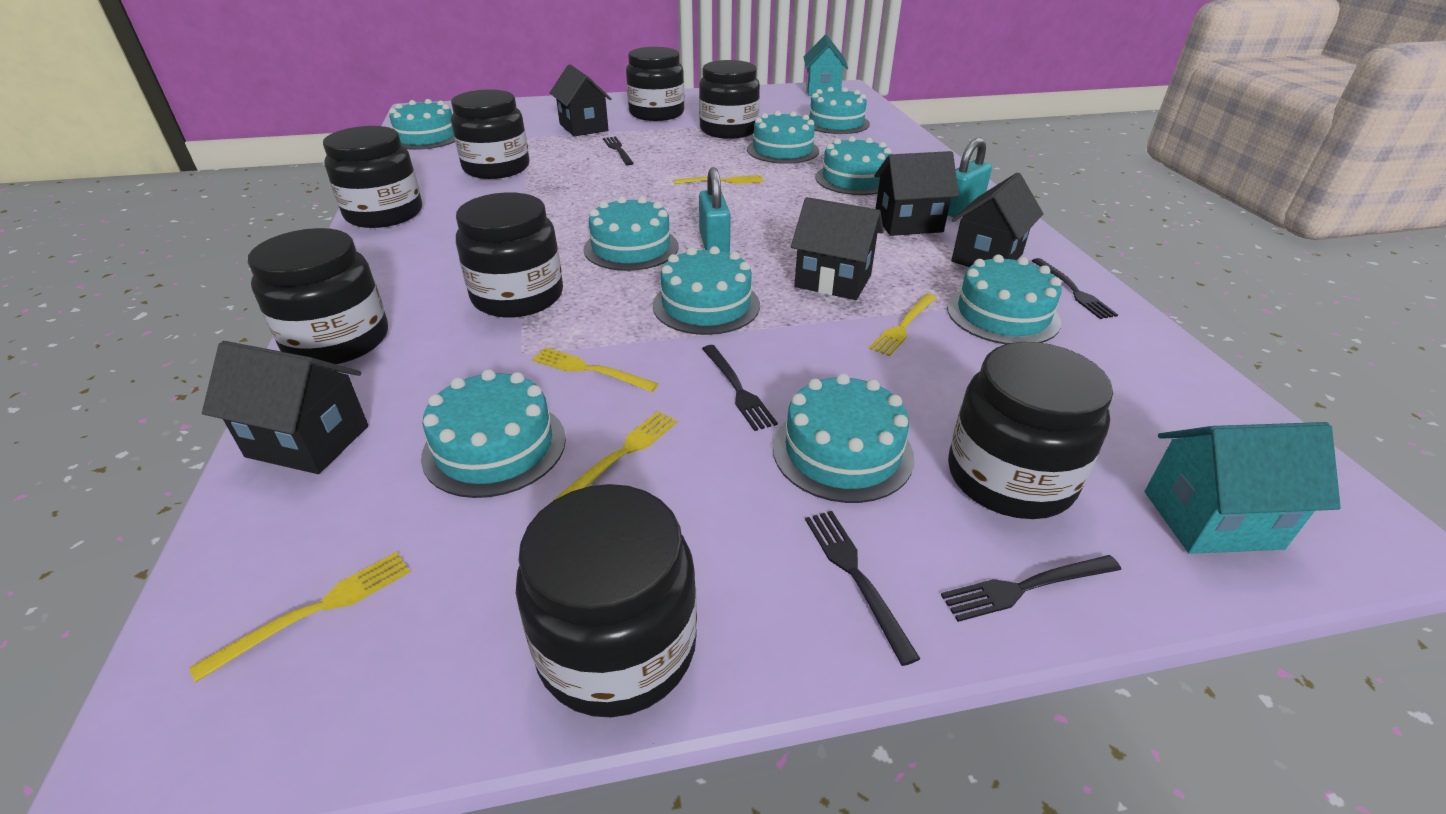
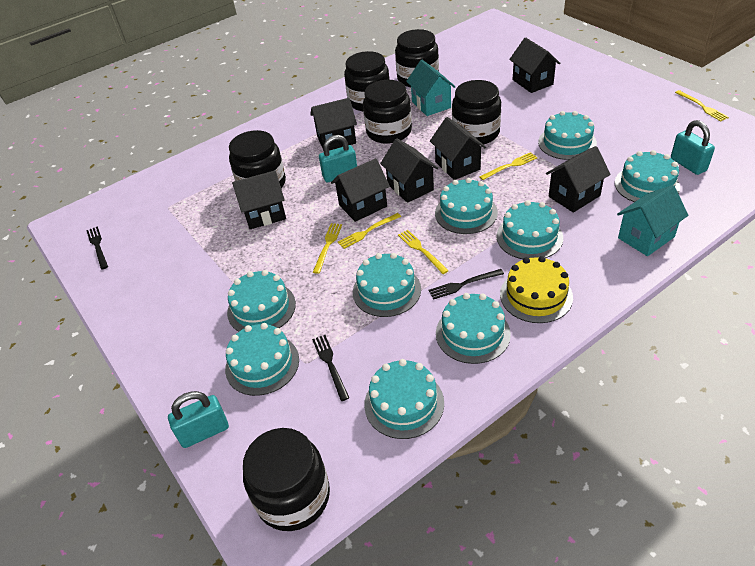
black fork: 5 -> 3
black house: 5 -> 7
black jar: 8 -> 6
turquoise padlock: 2 -> 3
yellow cake: 0 -> 1

